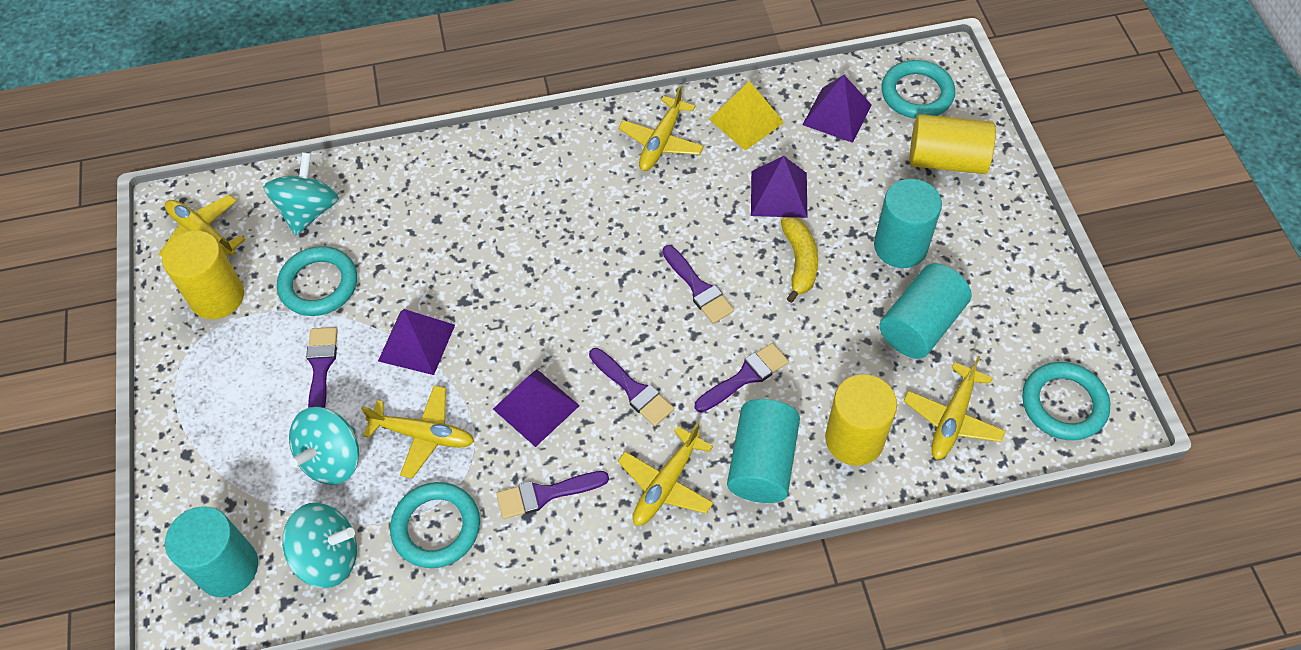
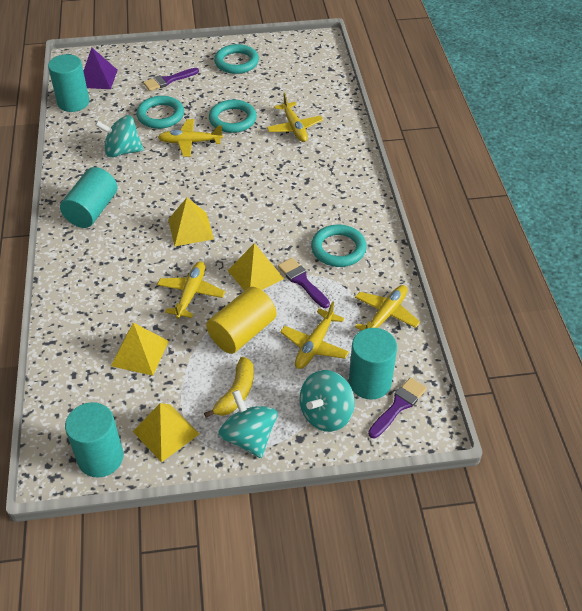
purple brush: 5 -> 3
purple pyramid: 4 -> 1
yellow cylinder: 3 -> 1
yellow pyramid: 1 -> 4

